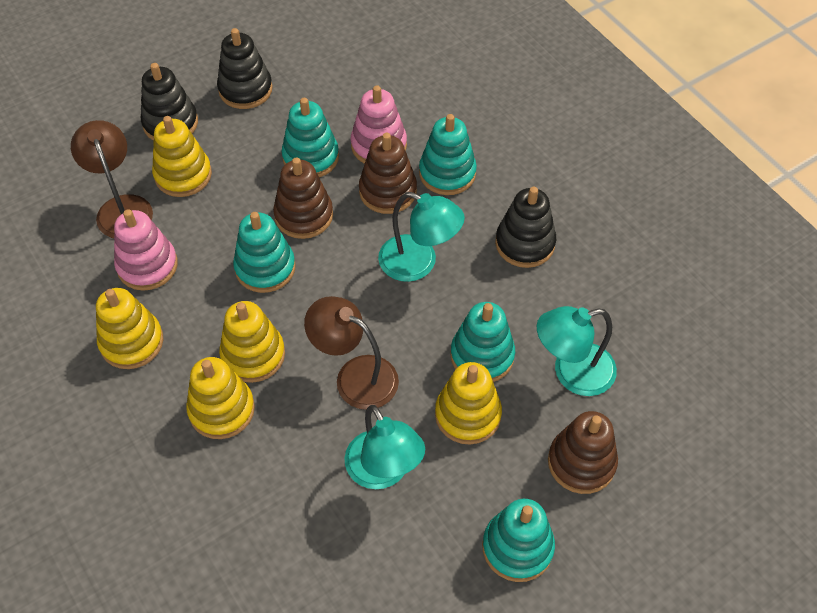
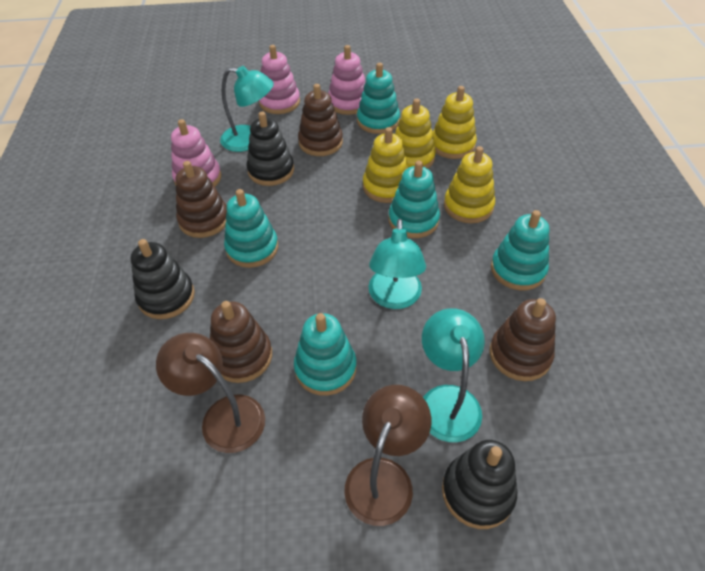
brown stacking toy: 3 -> 4
pink stacking toy: 2 -> 3
yellow stacking toy: 5 -> 4

